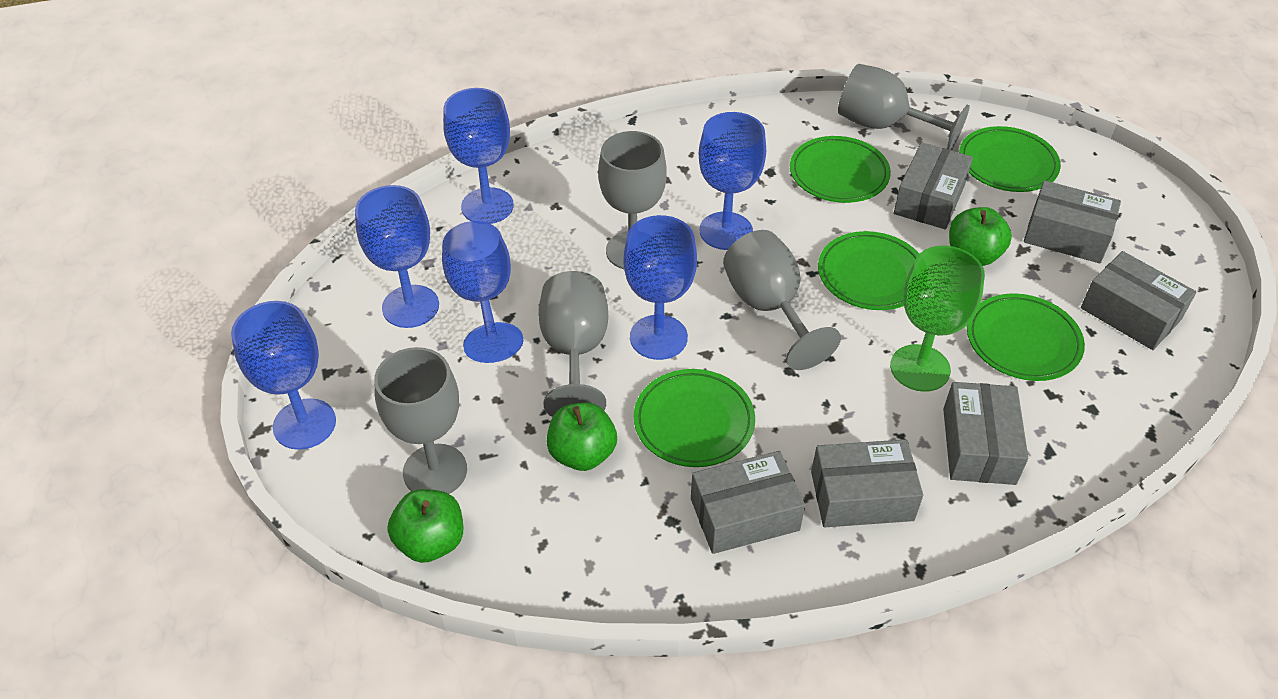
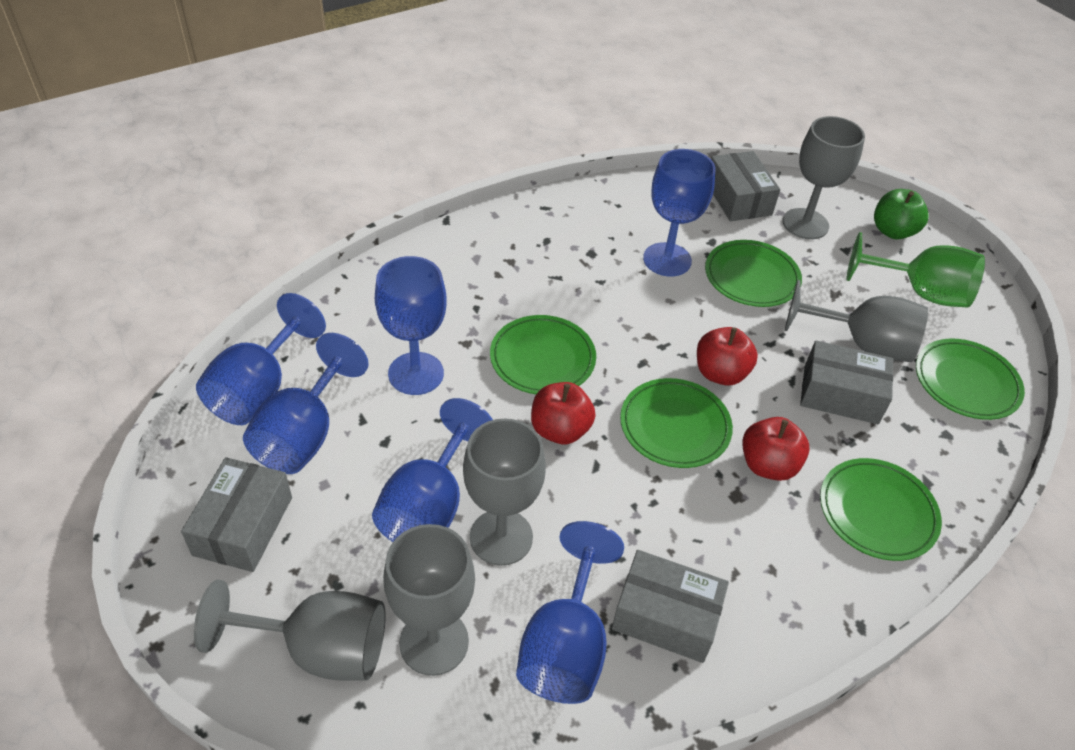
green apple: 3 -> 1
grey box: 6 -> 4
red apple: 0 -> 3

